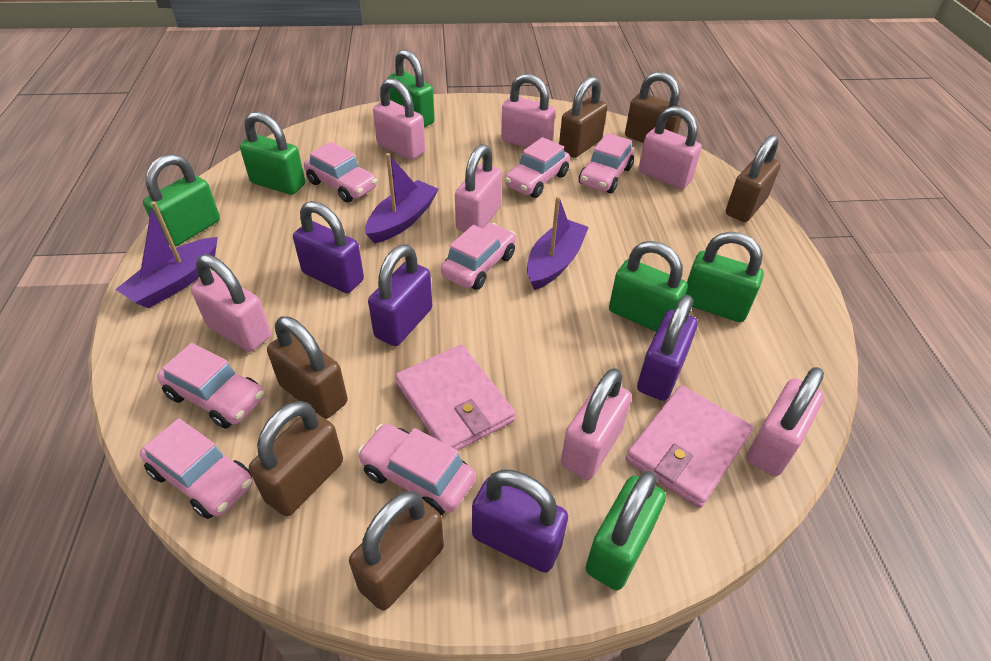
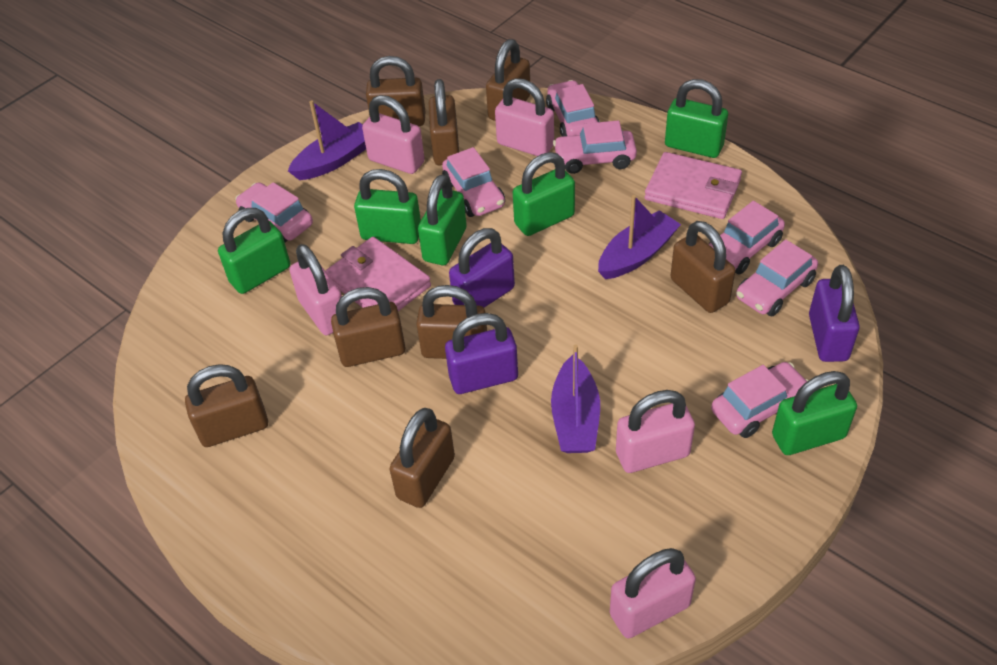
brown padlock: 6 -> 8
pink padlock: 7 -> 5
purple padlock: 4 -> 3

